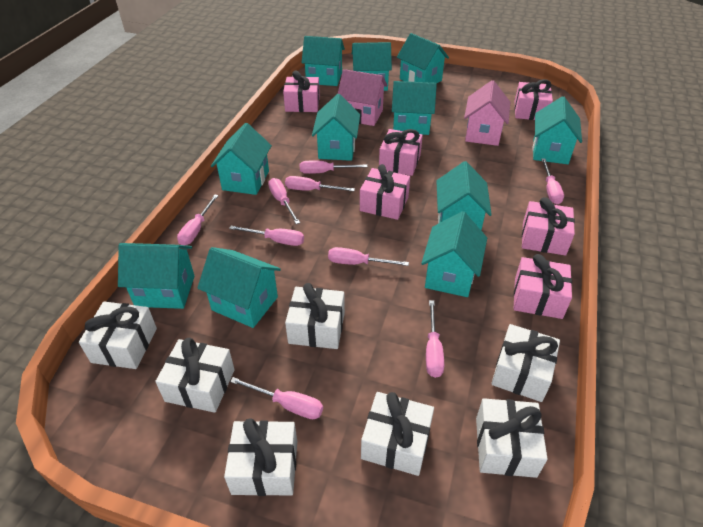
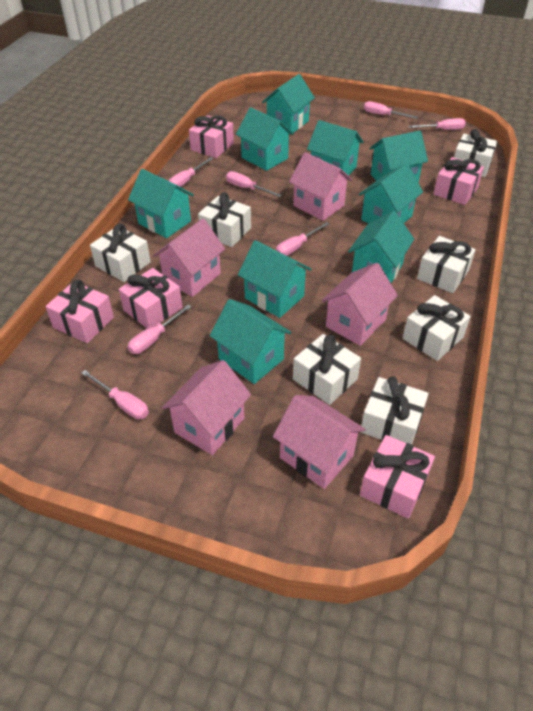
pink gift: 6 -> 5
pink house: 2 -> 5
pink screwdriver: 9 -> 7
turquoise house: 11 -> 9

